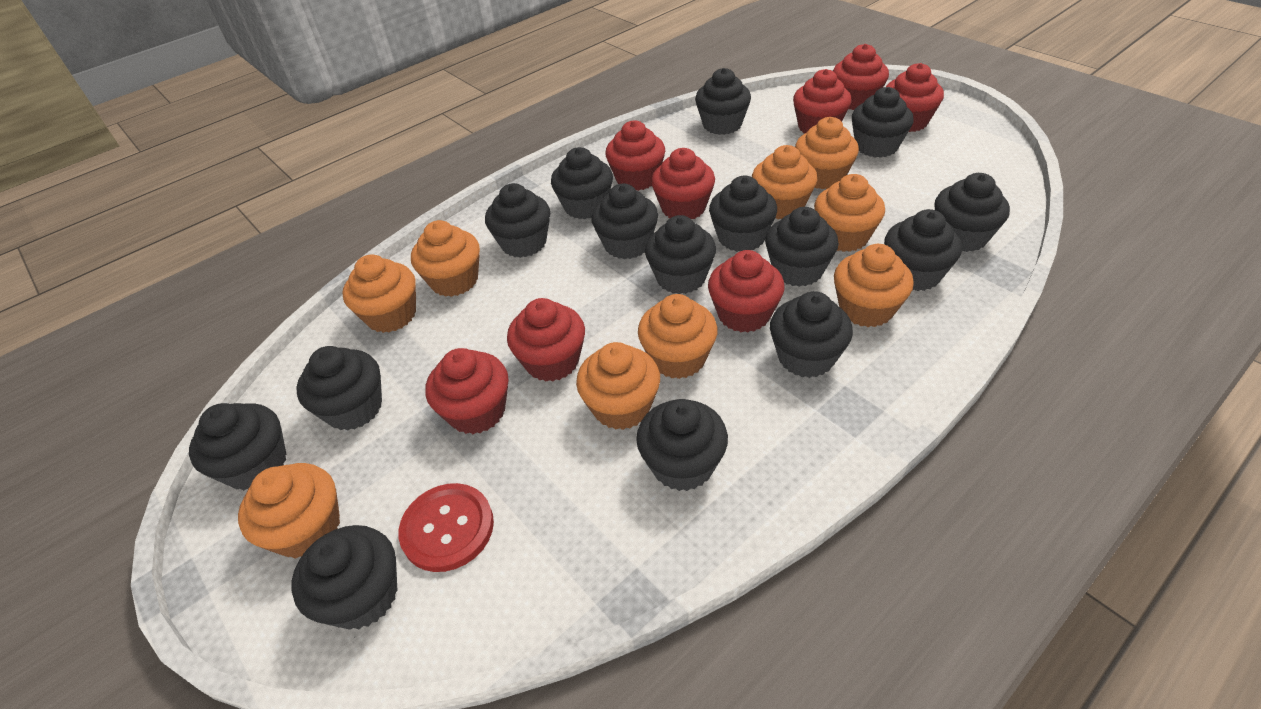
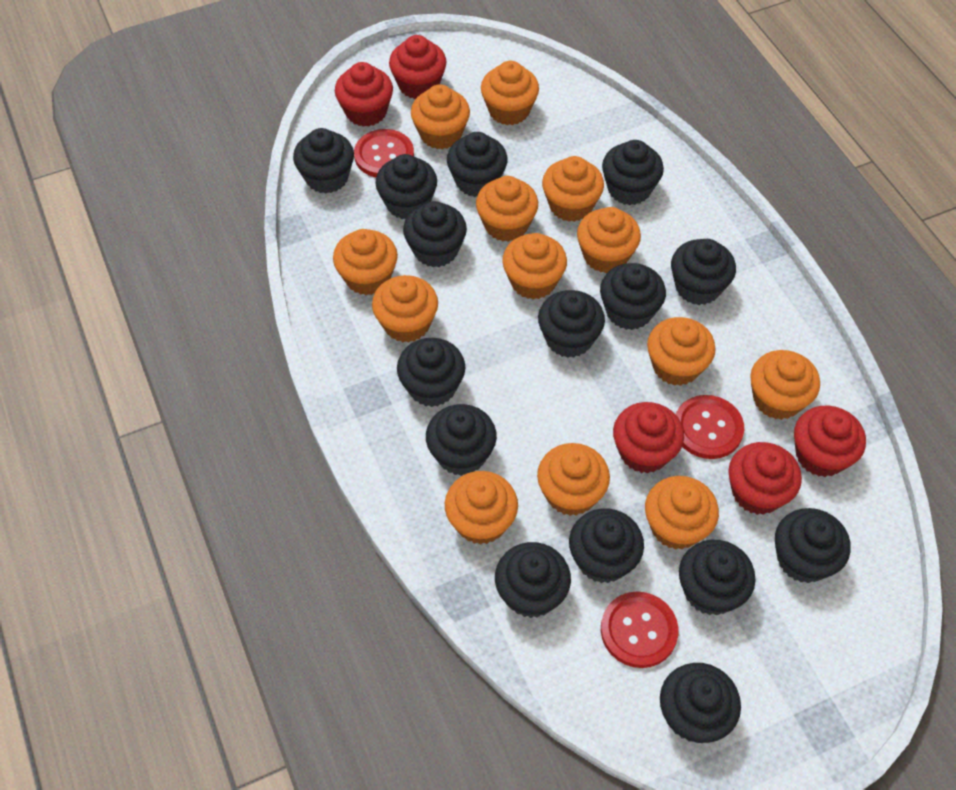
orange cupcake: 9 -> 13
red button: 1 -> 3
red cupcake: 8 -> 5

